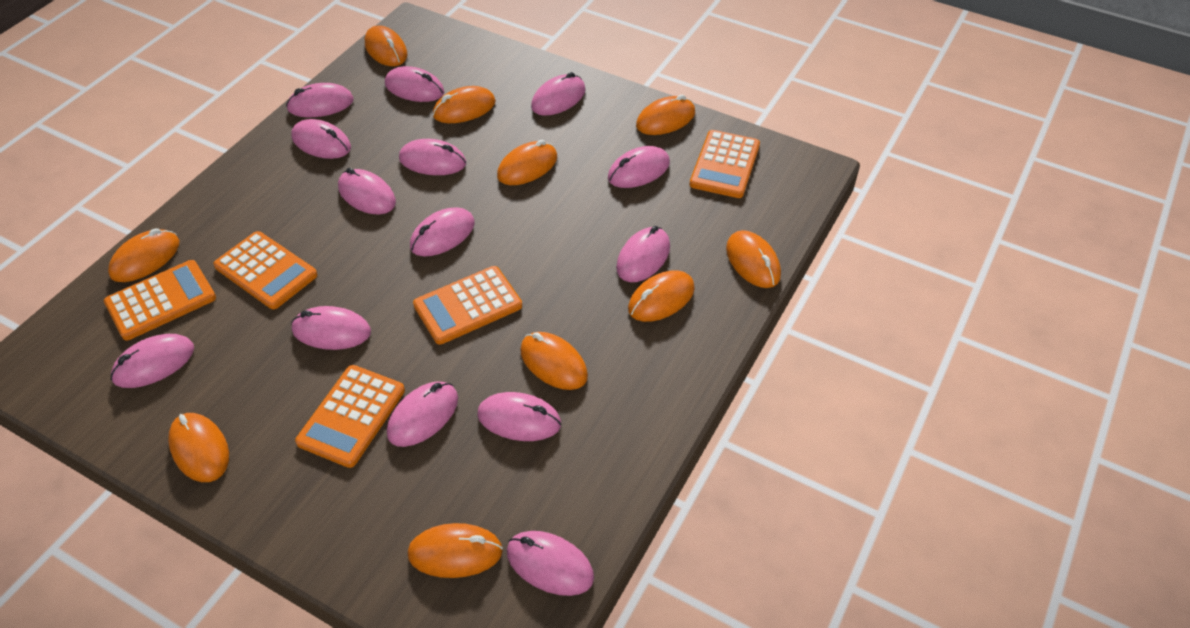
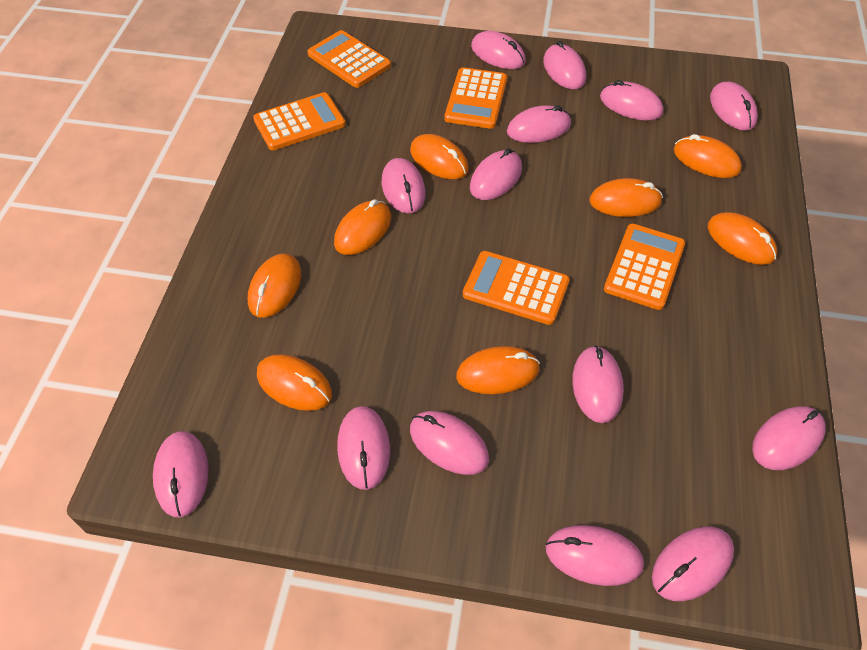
orange mouse: 10 -> 8

